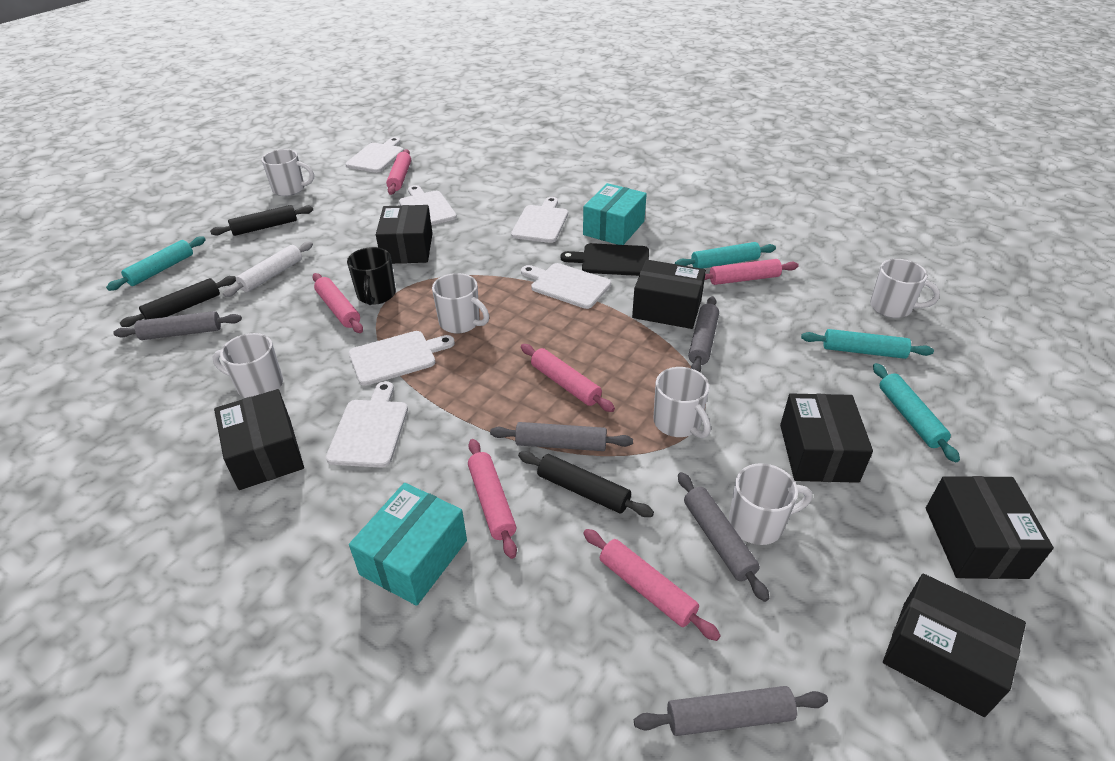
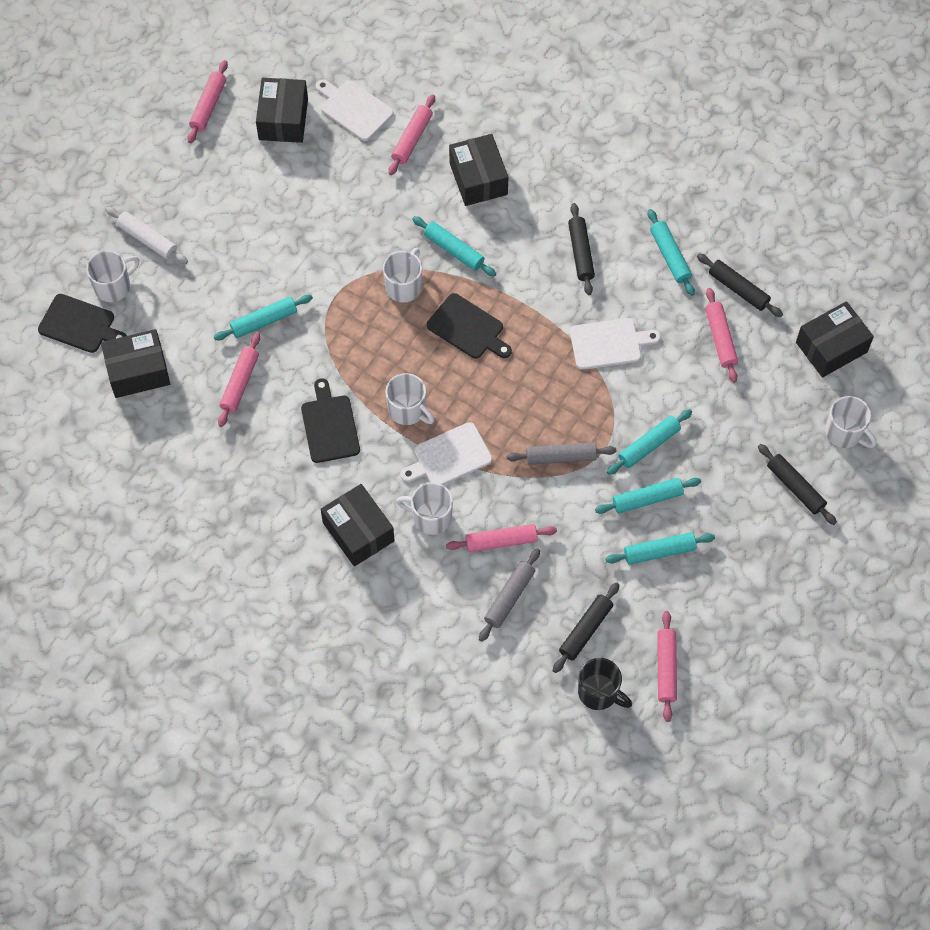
black box: 6 -> 5
black cutting board: 1 -> 3
black rolling pin: 3 -> 4
grey rolling pin: 5 -> 2
turquoise box: 2 -> 0
turquoise rolling pin: 4 -> 6
white cutting board: 6 -> 3
white mug: 6 -> 5

